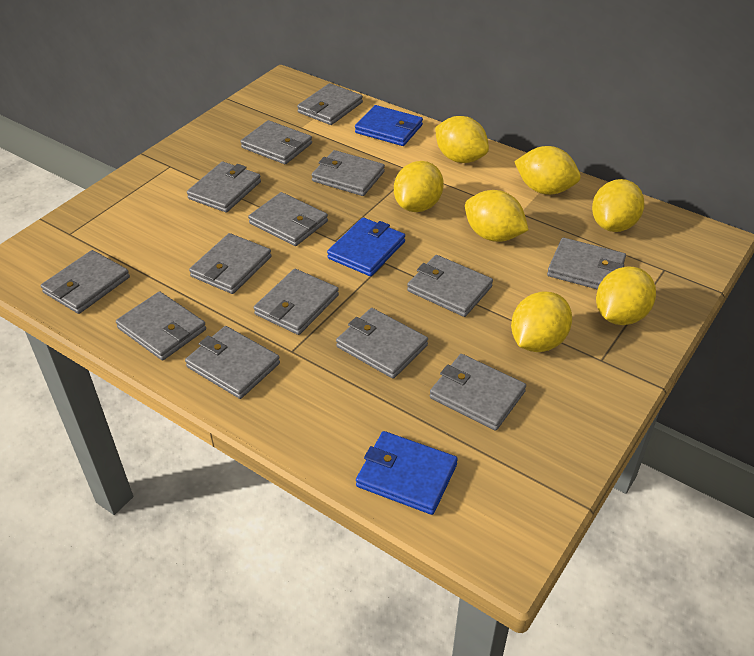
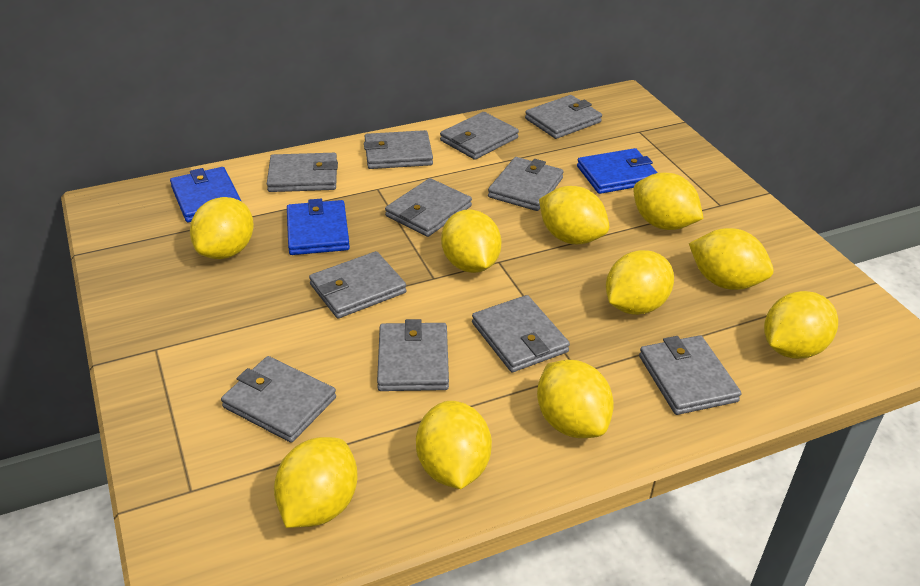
grey wallet: 14 -> 11
yellow lemon: 7 -> 10

